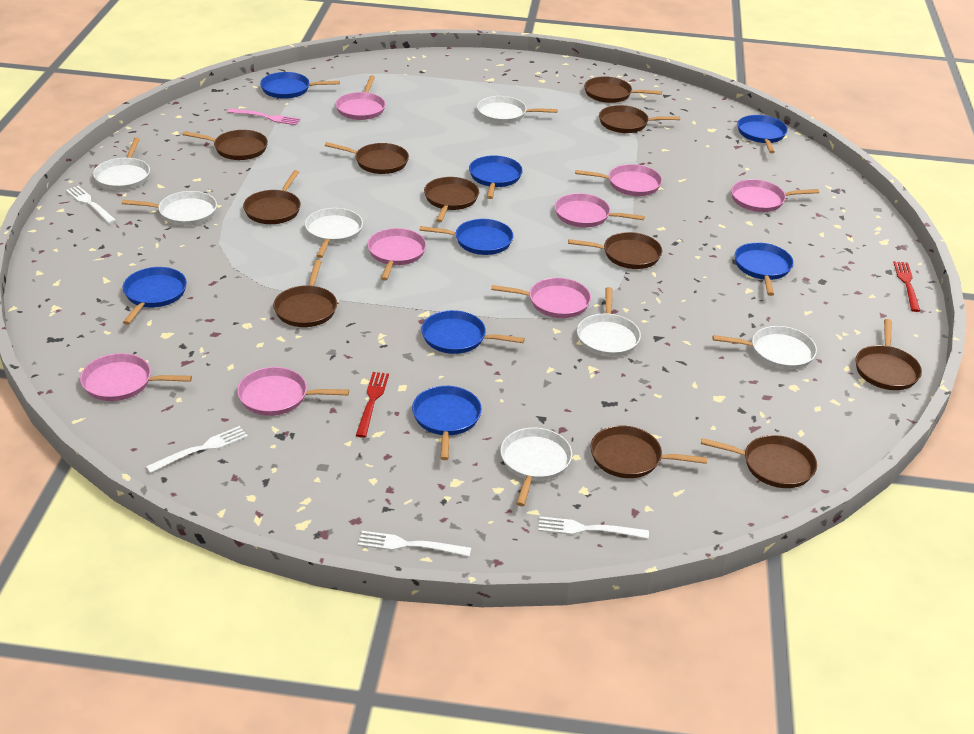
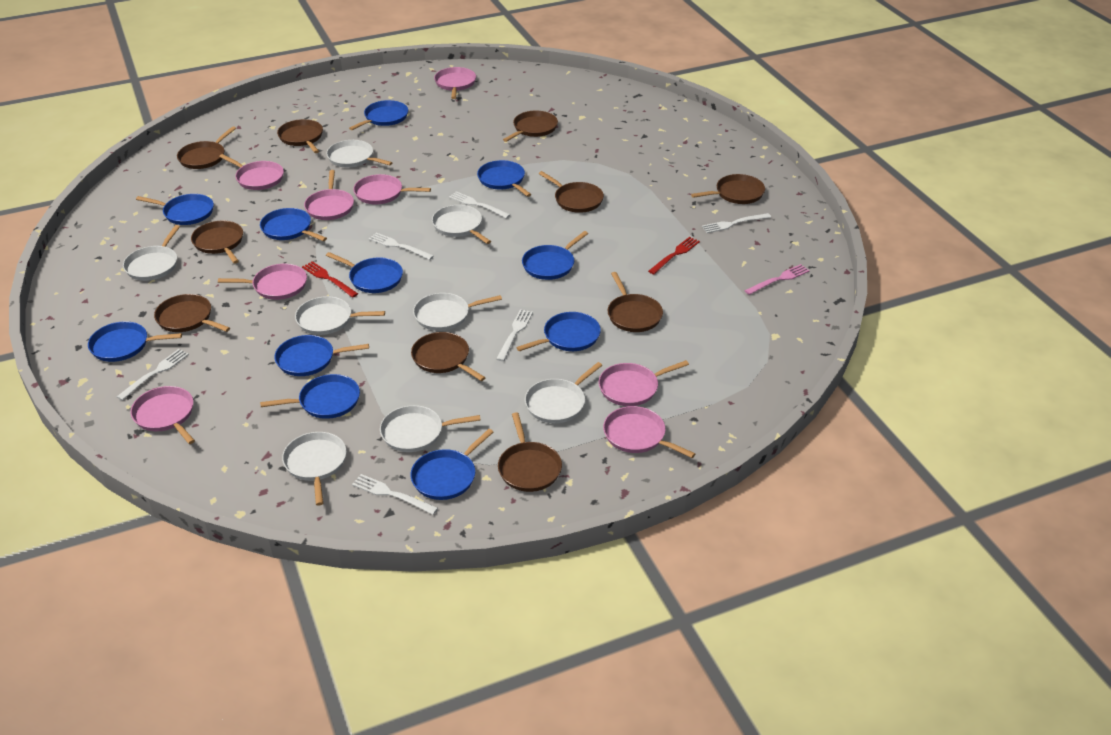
blue pan: 8 -> 11
brown pan: 11 -> 10
white fork: 4 -> 6
white pan: 7 -> 8

